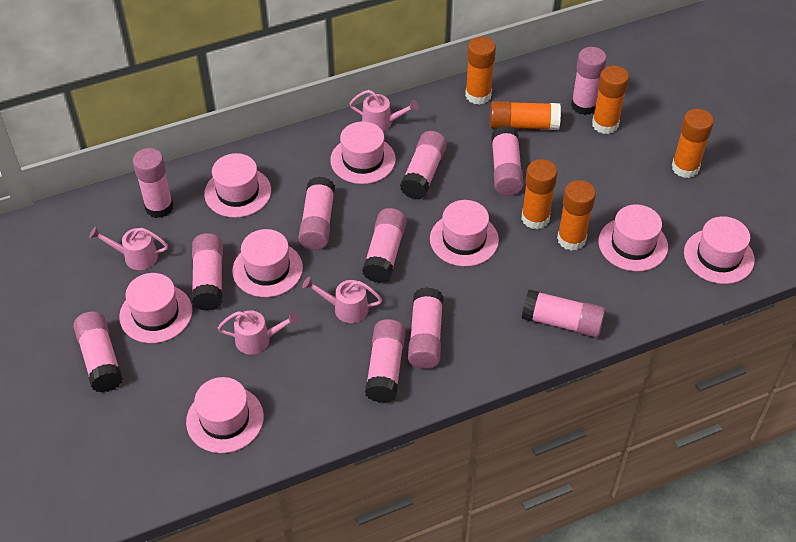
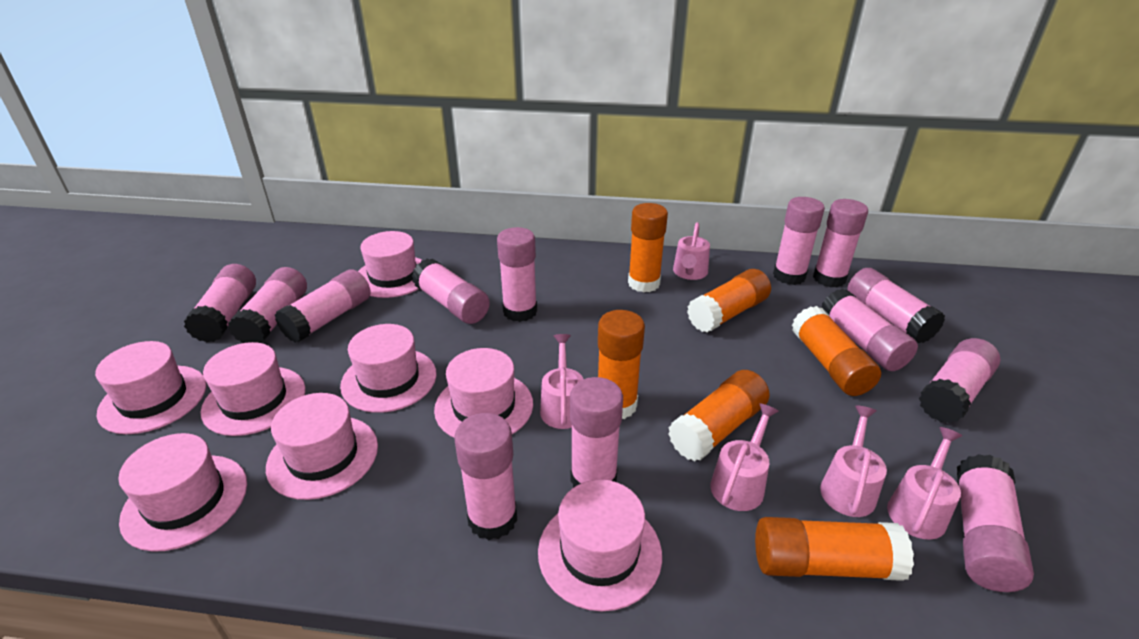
pink glue stick: 11 -> 13
pink watering can: 4 -> 5

